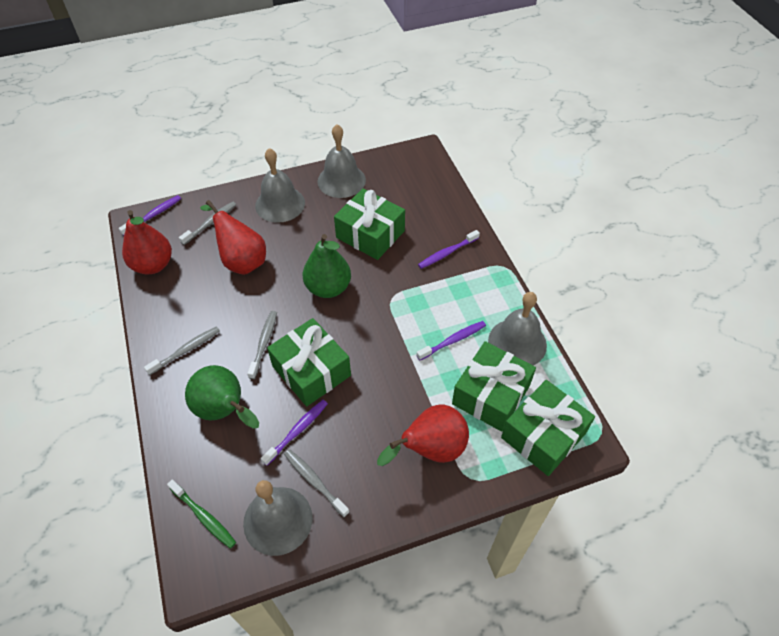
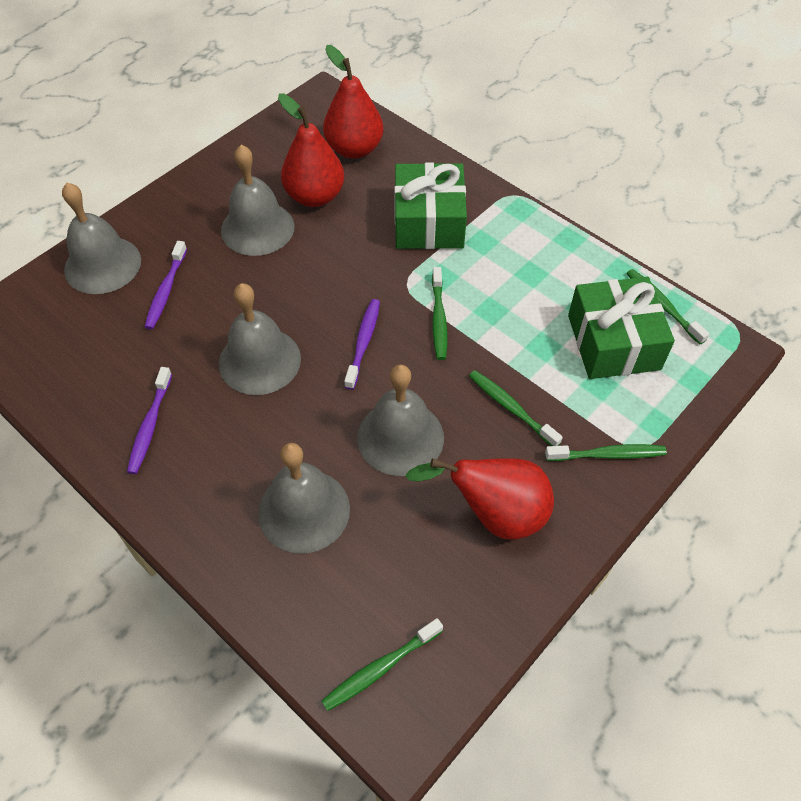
green gift: 4 -> 2
green pear: 2 -> 0
green toothbrush: 1 -> 5
grey bell: 4 -> 5
grey toothbrush: 4 -> 0
purple toothbrush: 4 -> 3

